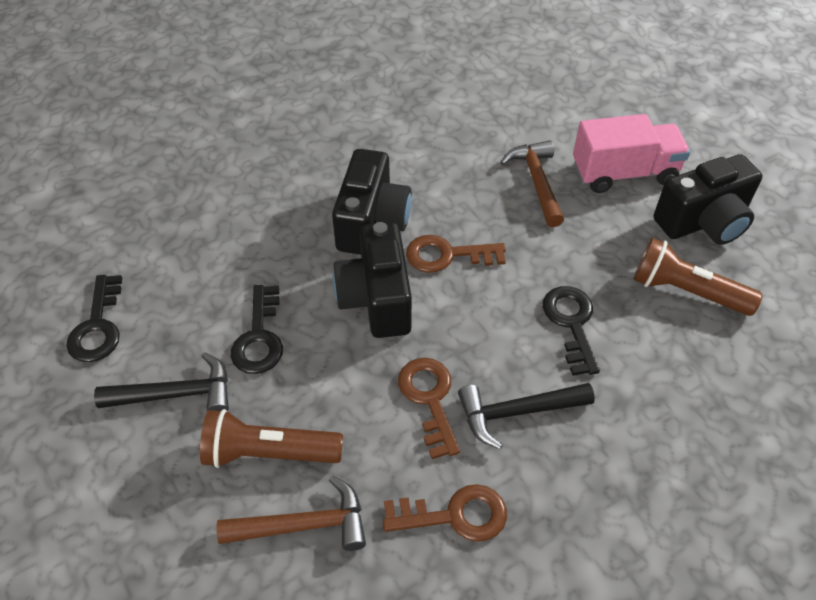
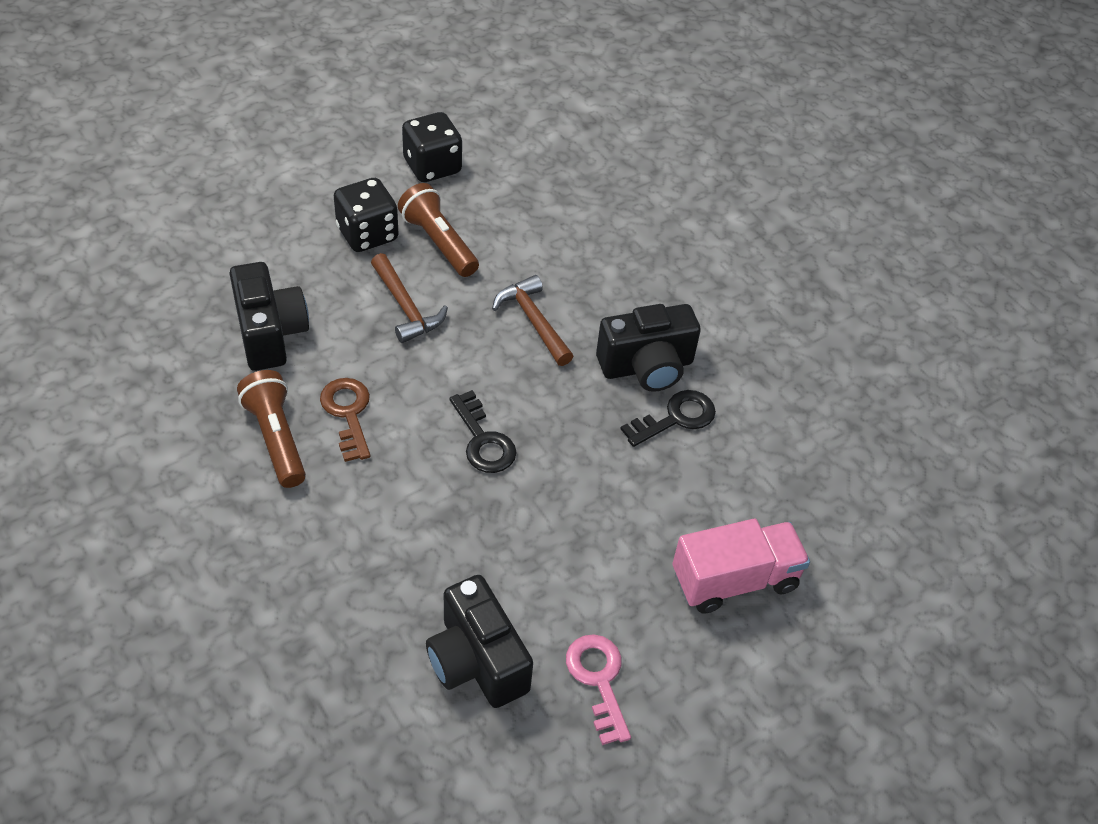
black dice: 0 -> 2
black hammer: 2 -> 0
black key: 3 -> 2
brown key: 3 -> 1
pink key: 0 -> 1

